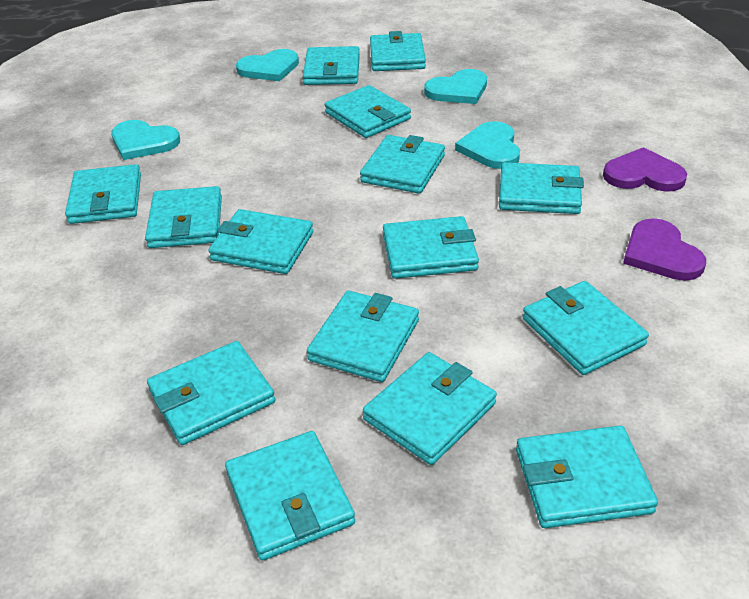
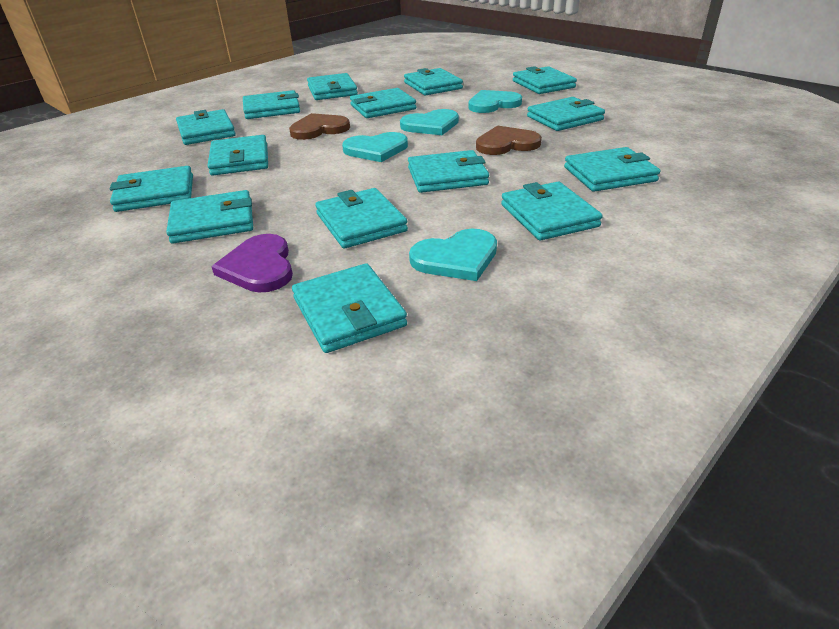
brown heart: 0 -> 2
purple heart: 2 -> 1

